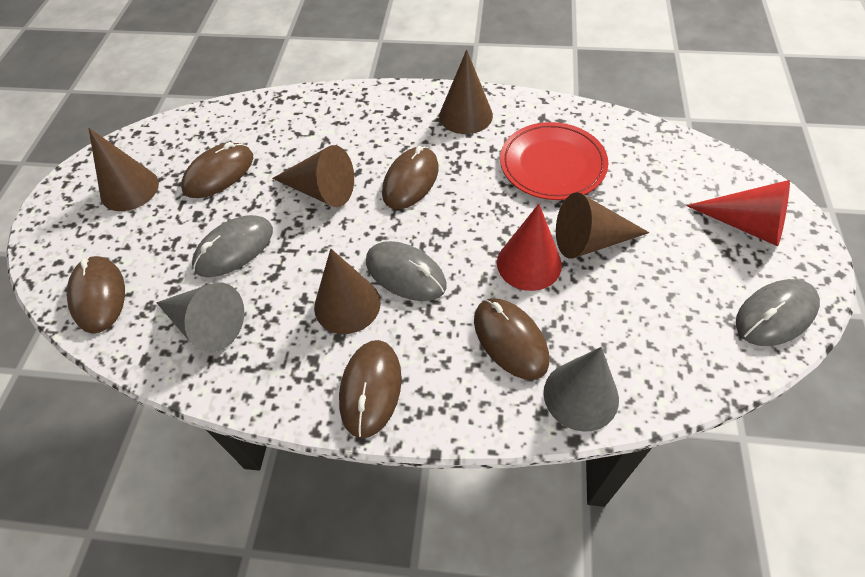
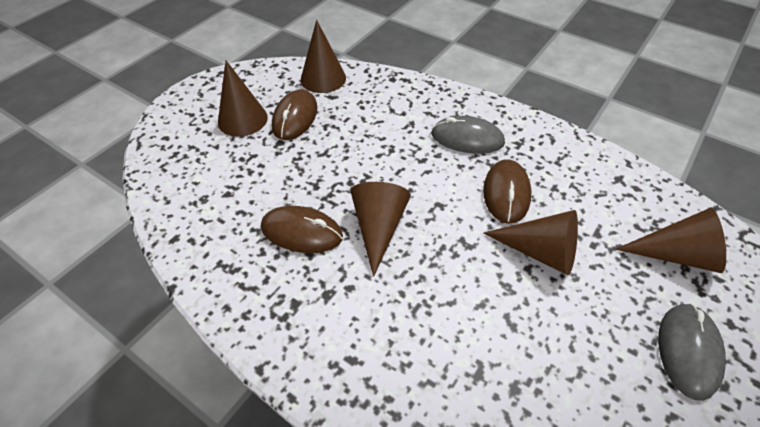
brown mouse: 5 -> 3
grey cone: 2 -> 0
grey mouse: 3 -> 2
red cone: 2 -> 0
red plate: 1 -> 0

